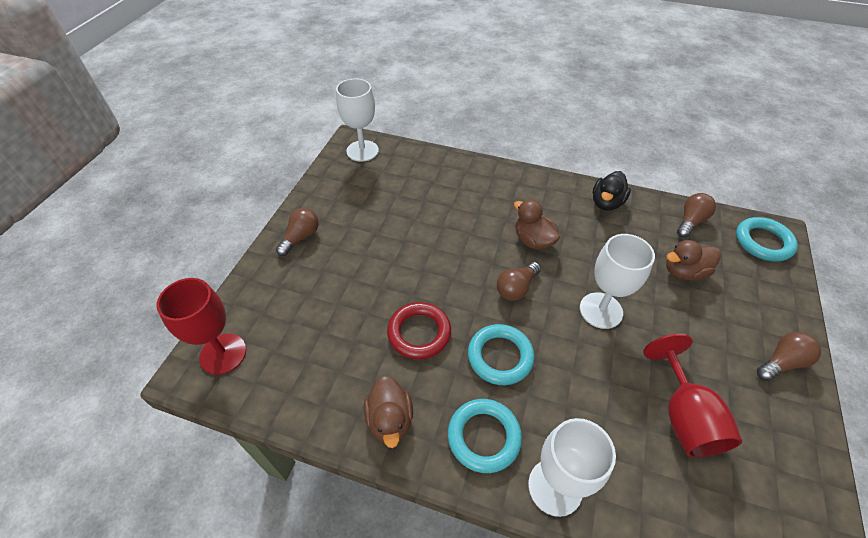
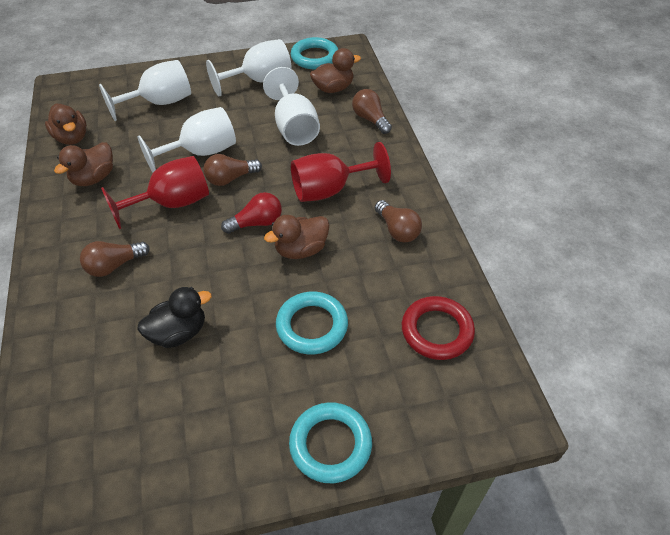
brown duck: 3 -> 4
red light bulb: 0 -> 1
white goblet: 3 -> 4

